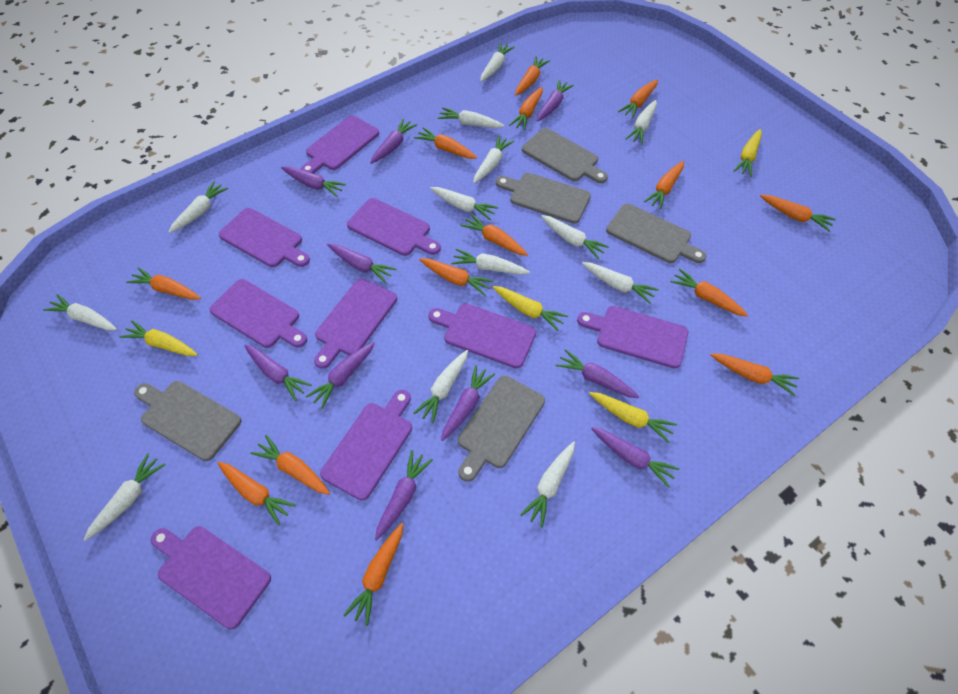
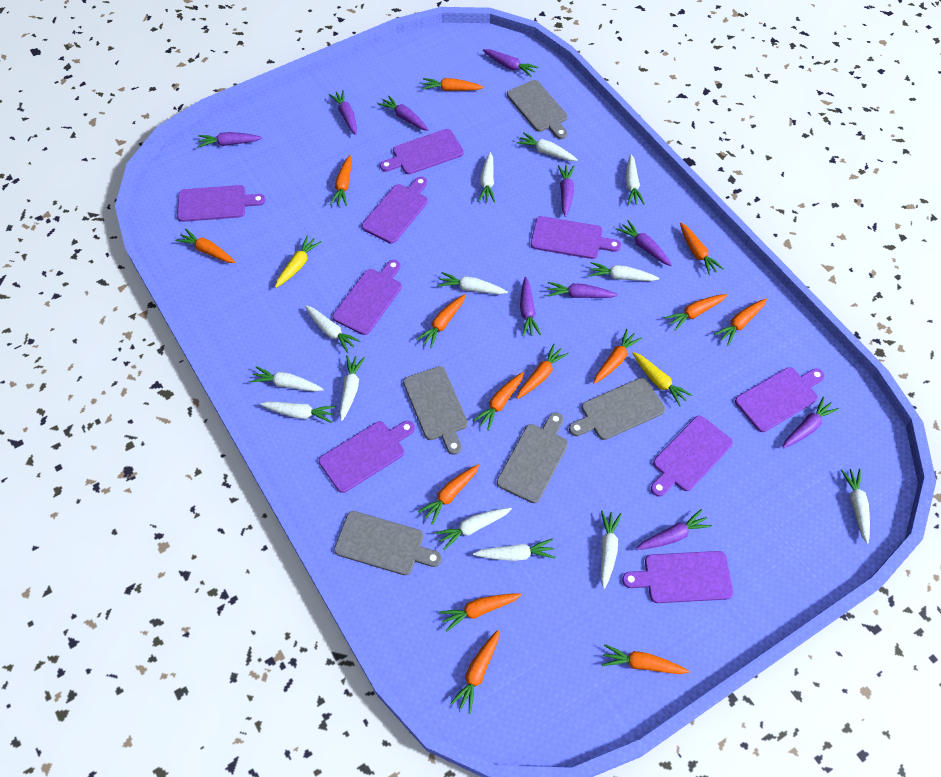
yellow carrot: 4 -> 2

